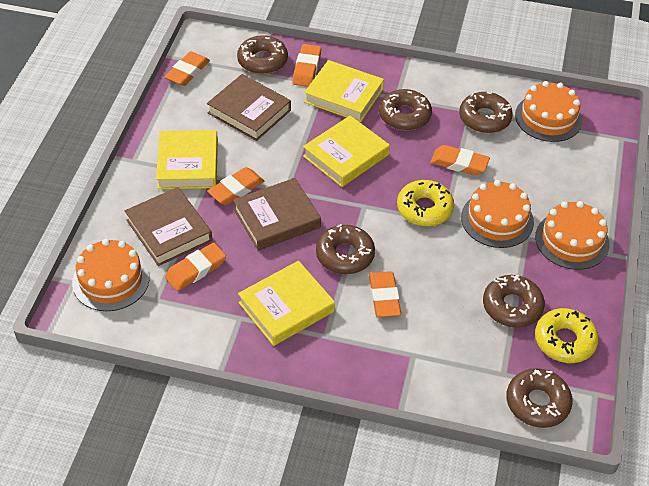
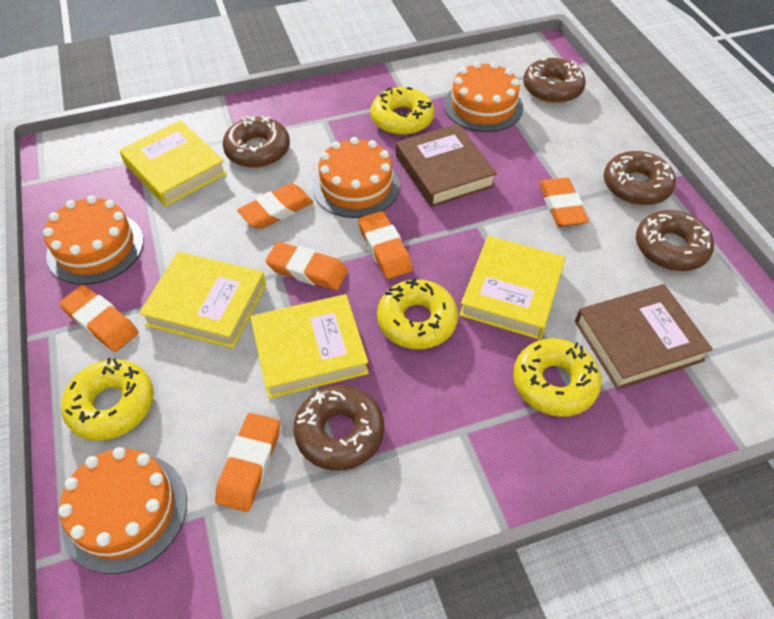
brown book: 3 -> 2
brown donut: 6 -> 5
yellow donut: 2 -> 4

